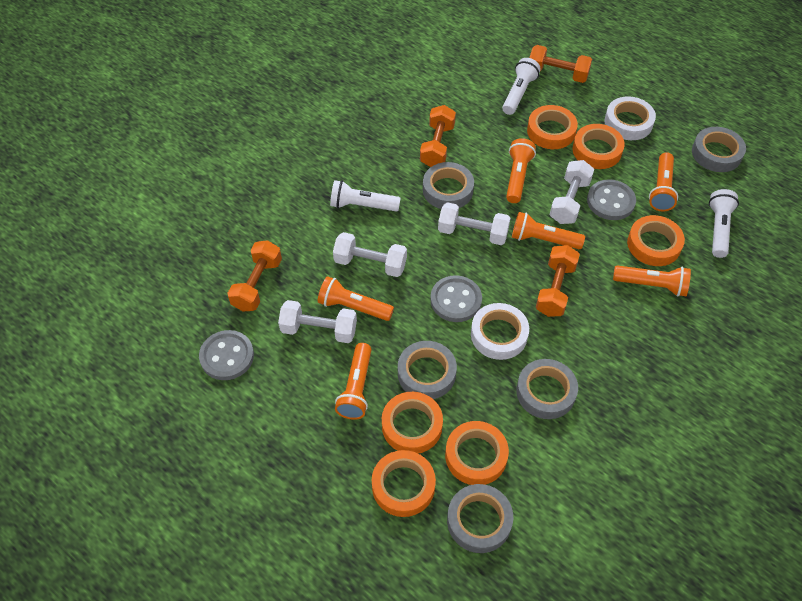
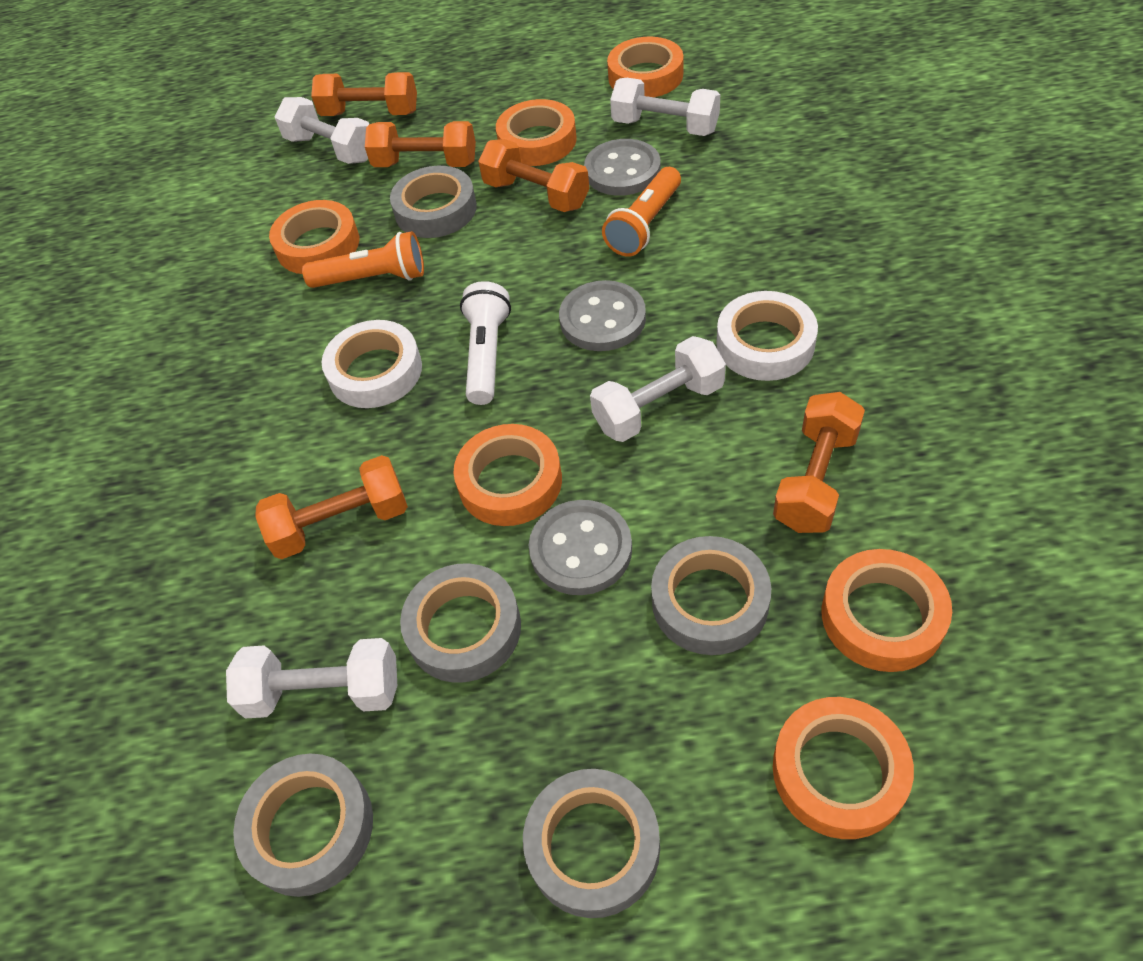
orange dumbbell: 4 -> 5
orange flashlight: 6 -> 2
white flashlight: 3 -> 1

